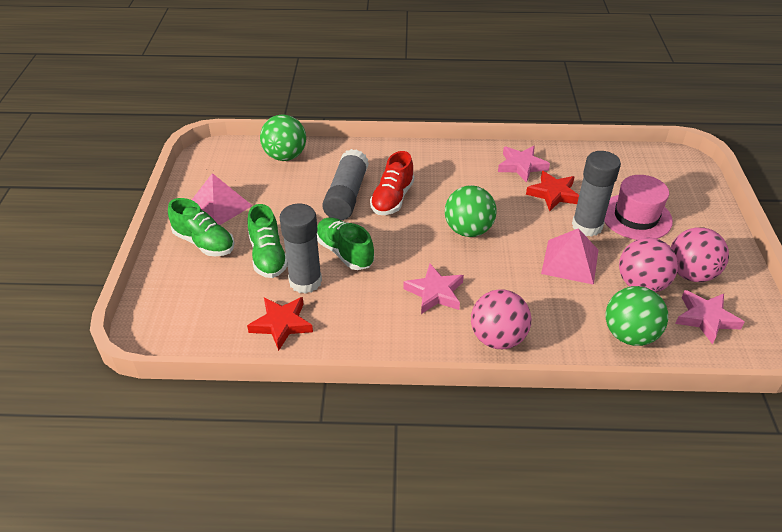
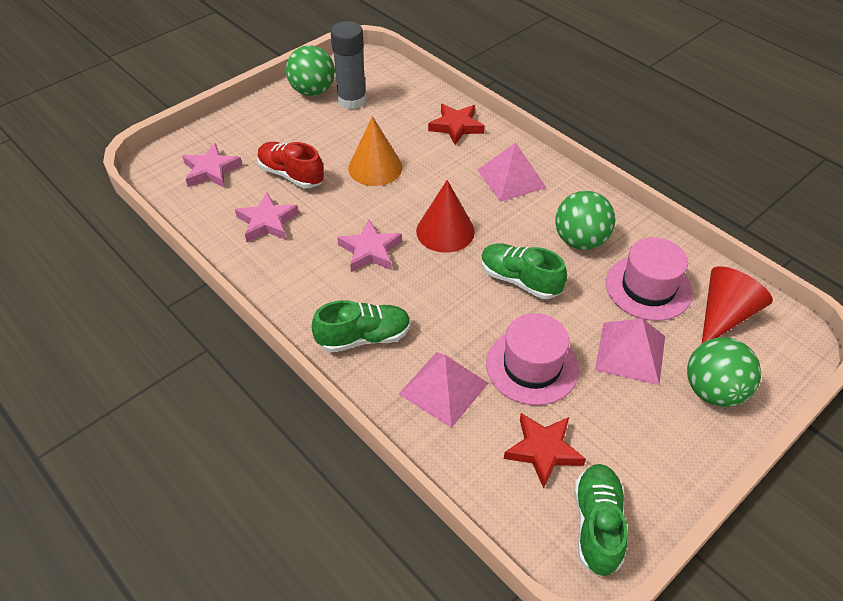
grey glue stick: 3 -> 1
orange cone: 0 -> 1
pink ball: 3 -> 0
pink hat: 1 -> 2
pink pyramid: 2 -> 3
red cone: 0 -> 2

